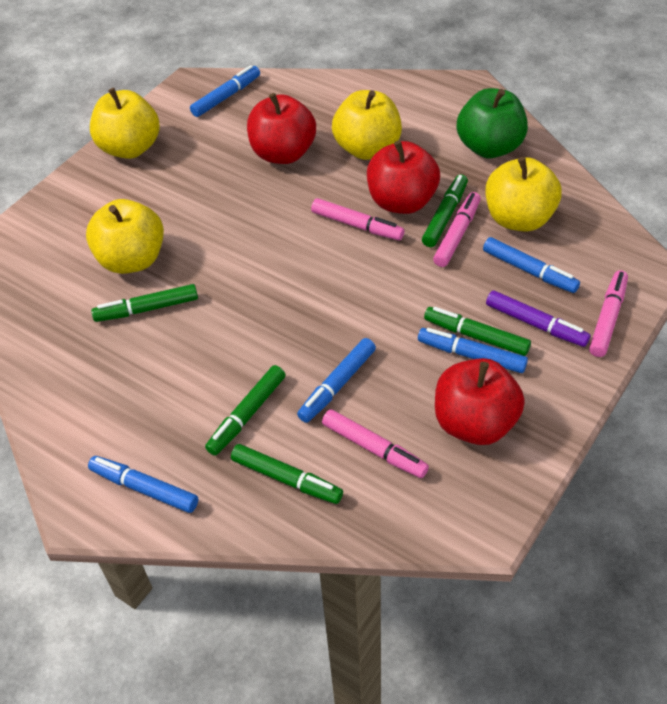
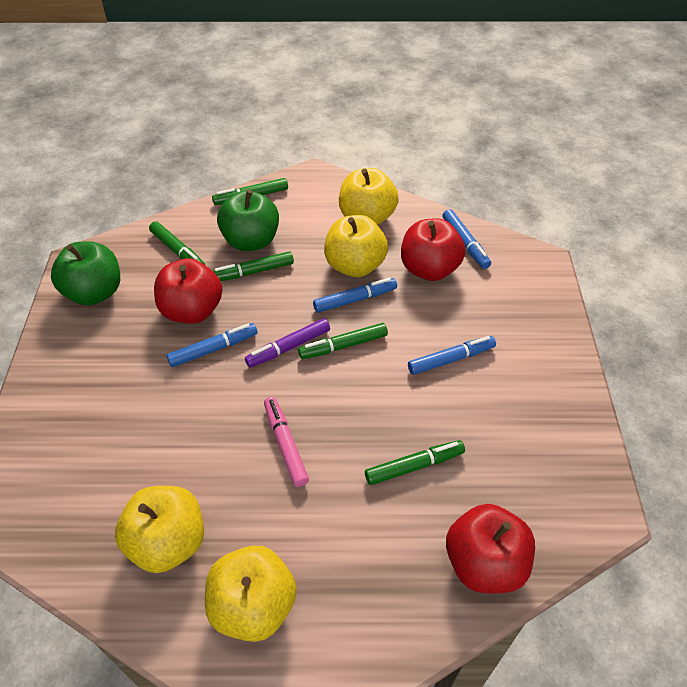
blue marker: 5 -> 4
green apple: 1 -> 2
pink marker: 4 -> 1

